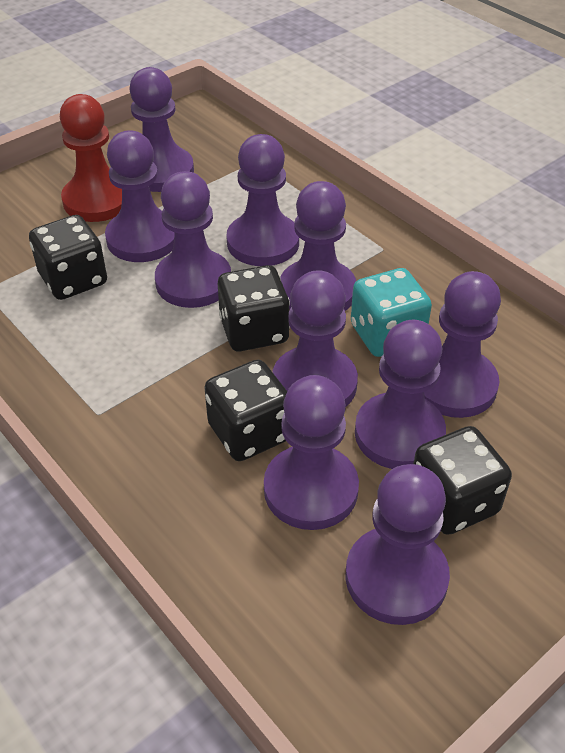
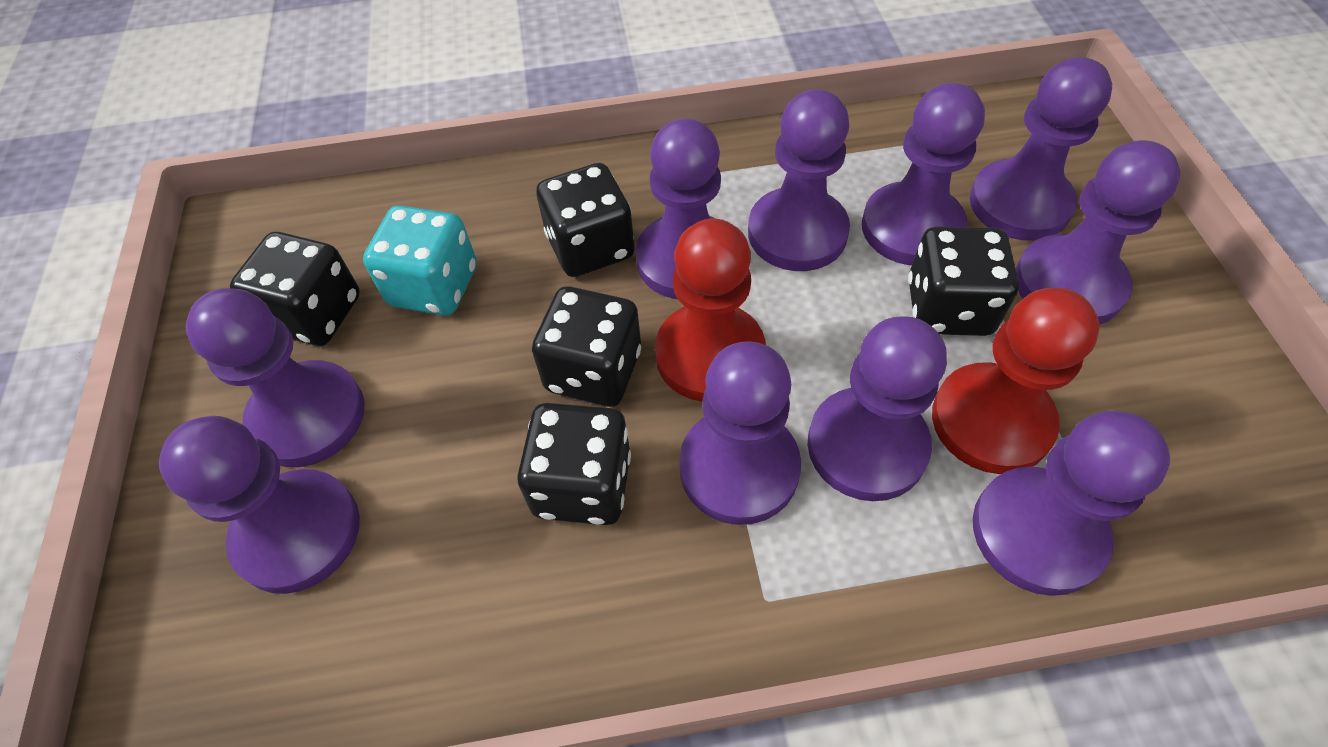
black dice: 4 -> 5
red pawn: 1 -> 2

